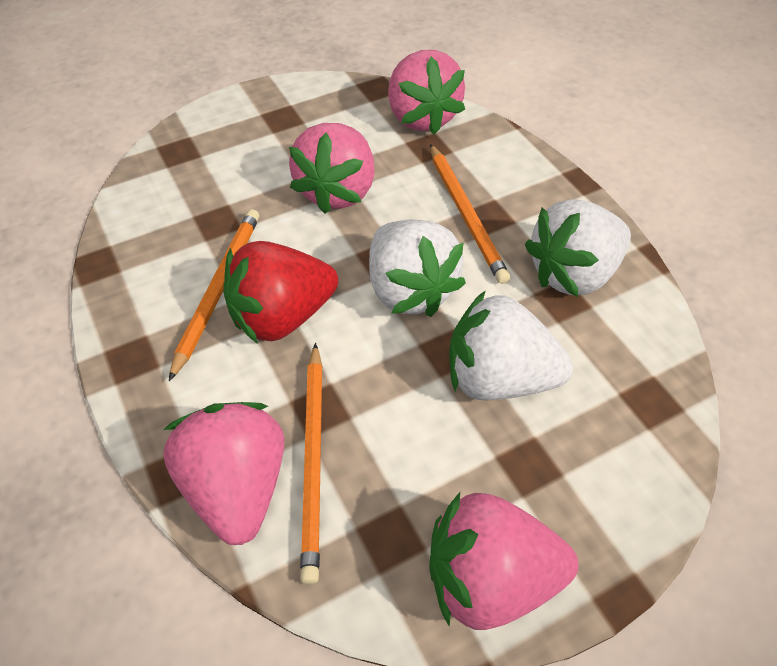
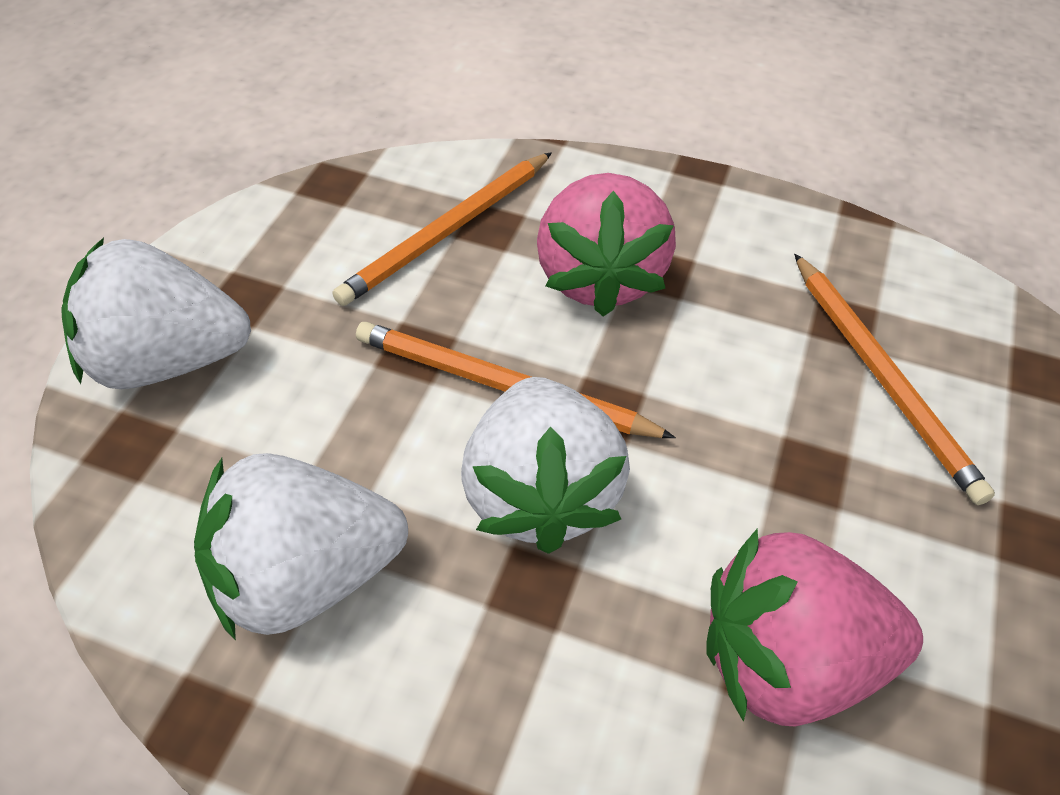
pink strawberry: 4 -> 2
red strawberry: 1 -> 0

